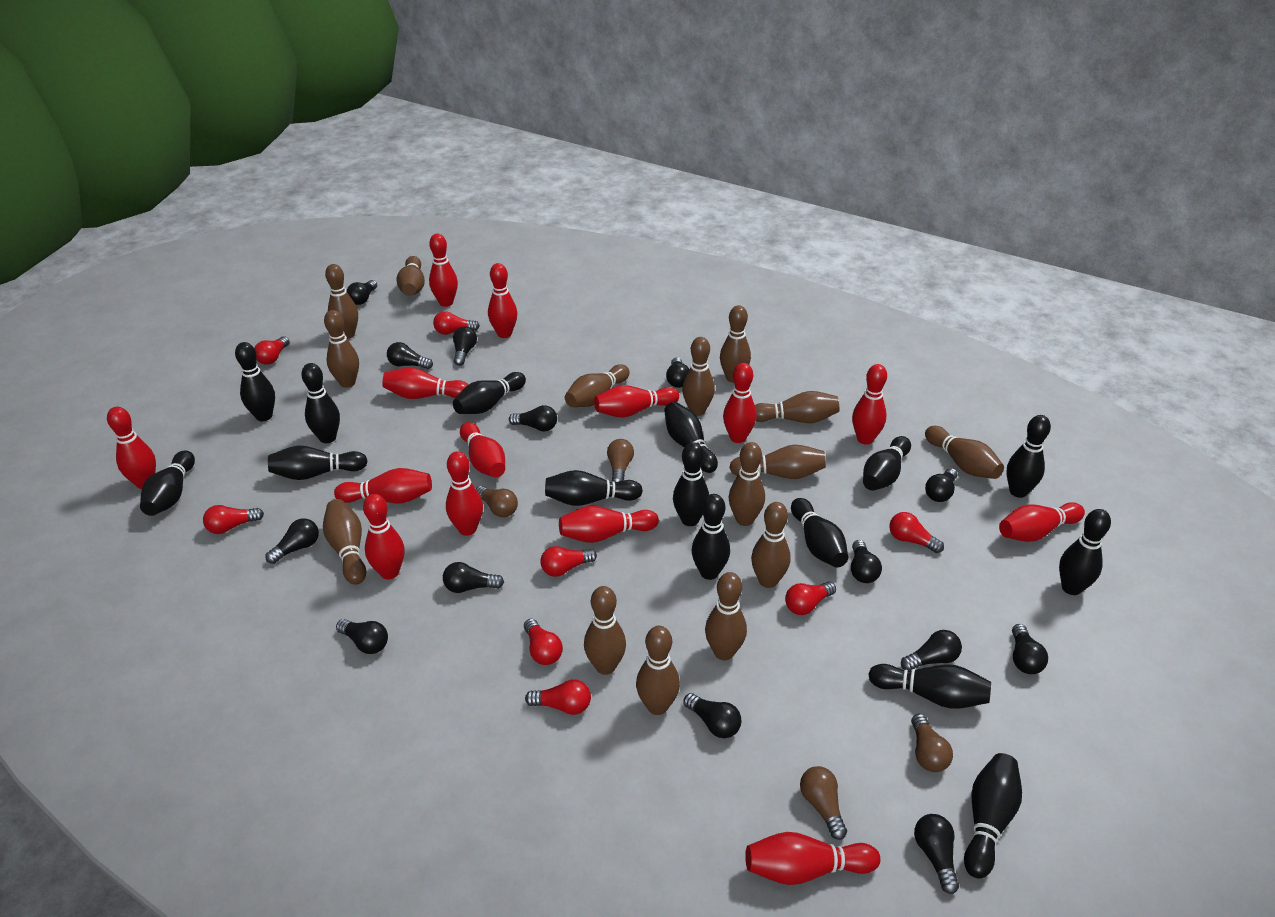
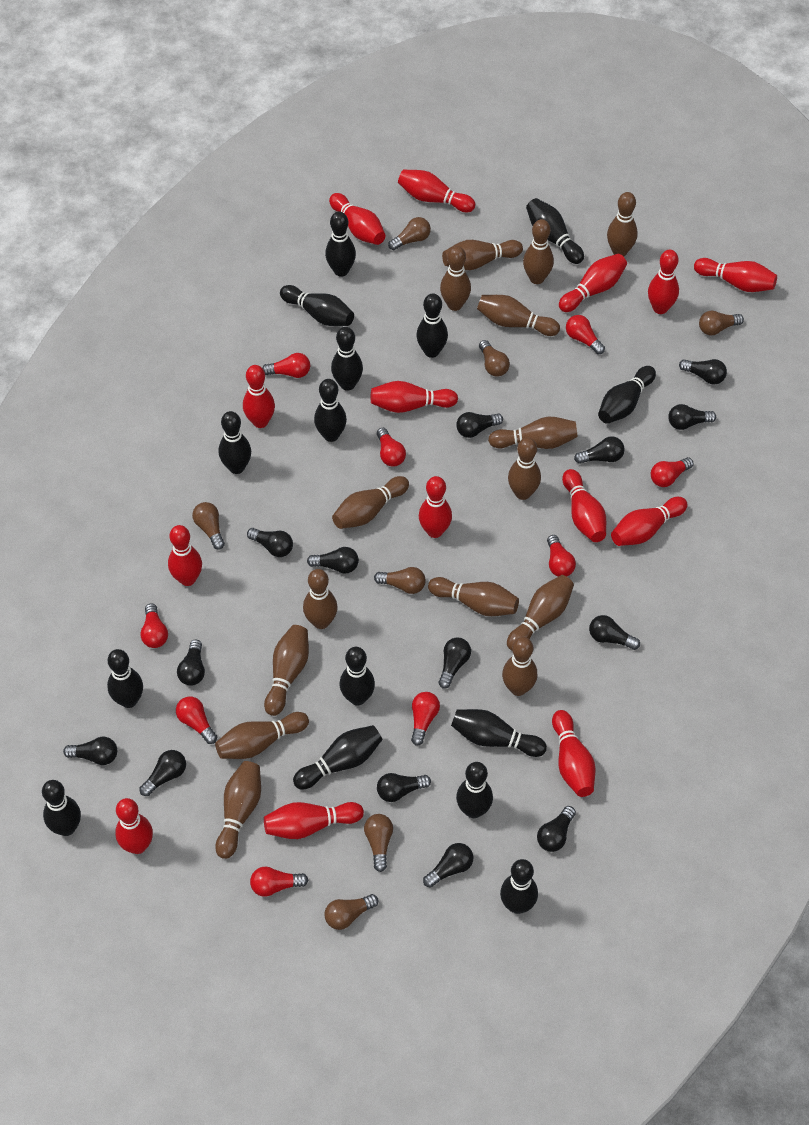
brown light bulb: 4 -> 7
red light bulb: 8 -> 9

